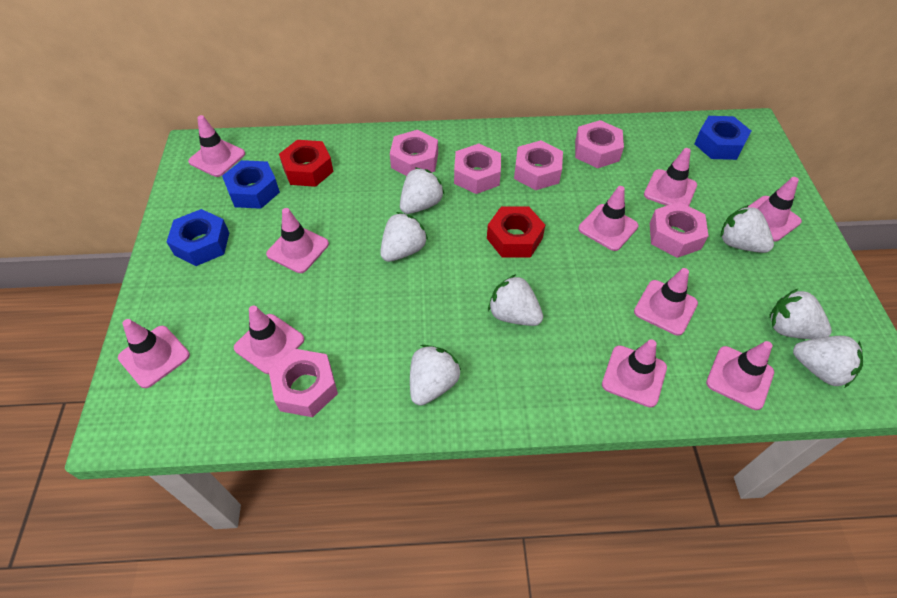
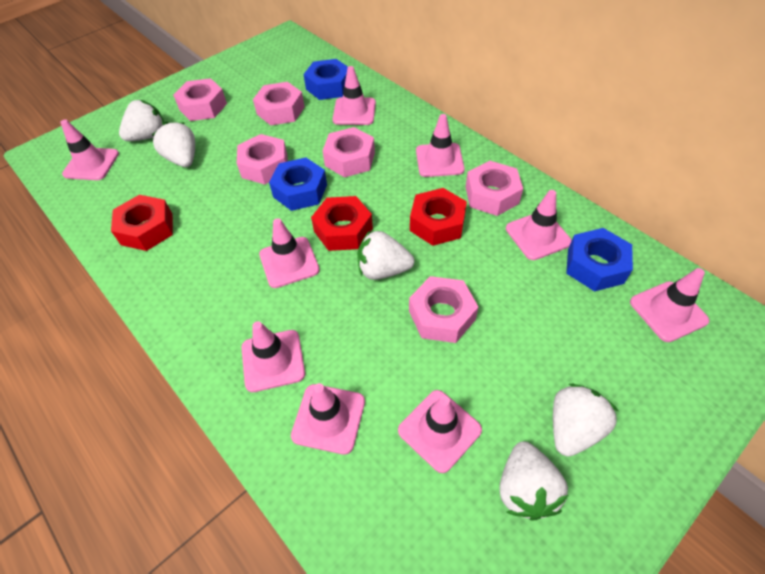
pink traffic cone: 10 -> 9
red nut: 2 -> 3
white strawberry: 7 -> 5

